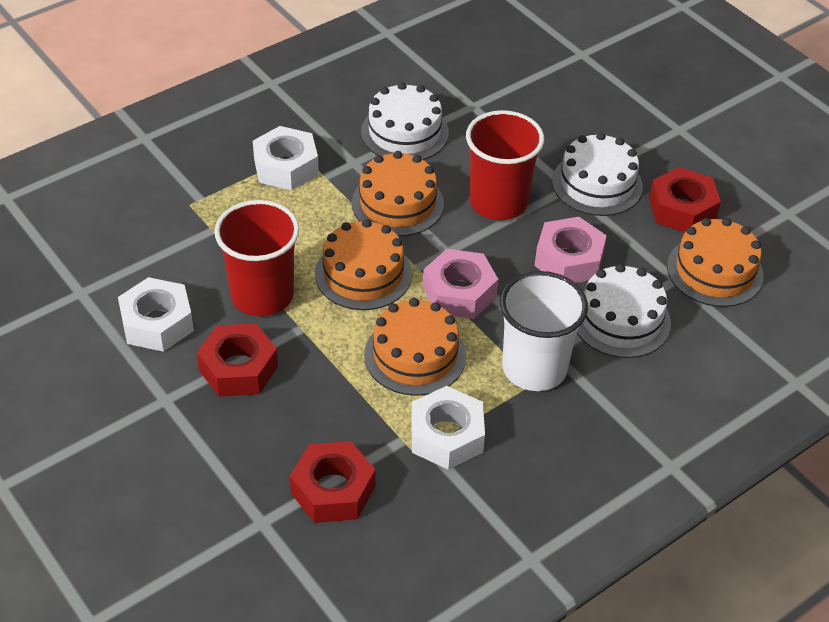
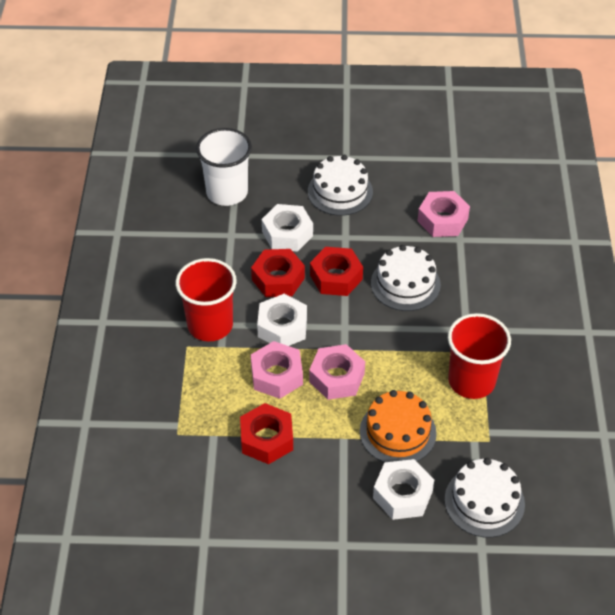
orange cake: 4 -> 1
pink nut: 2 -> 3

